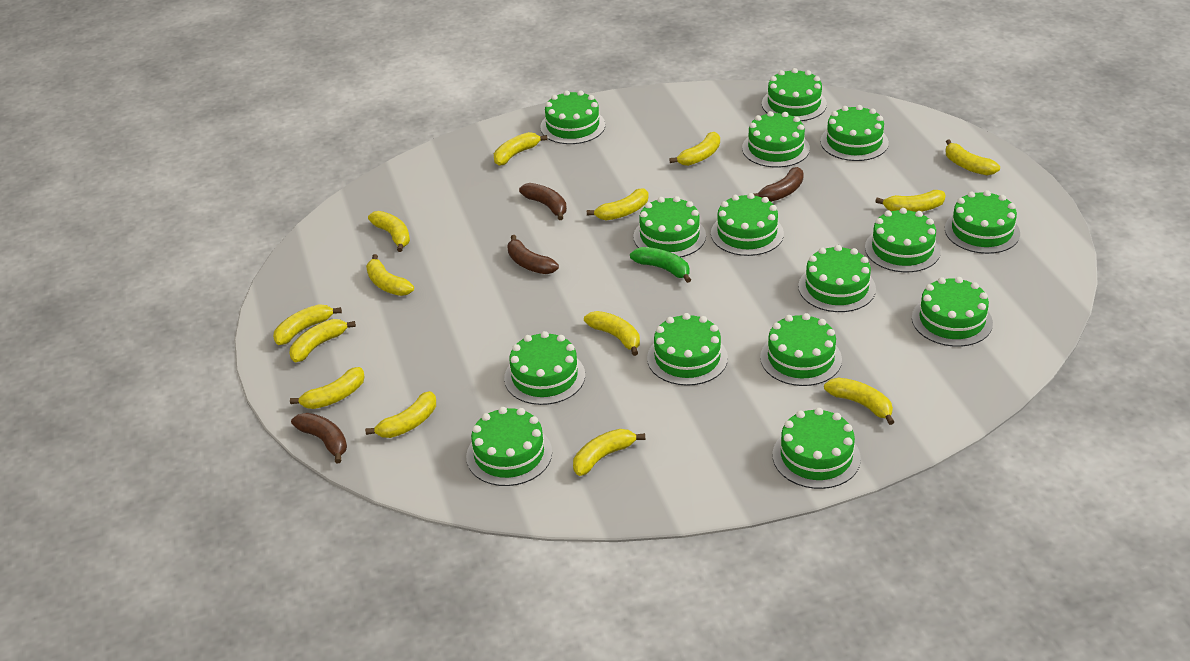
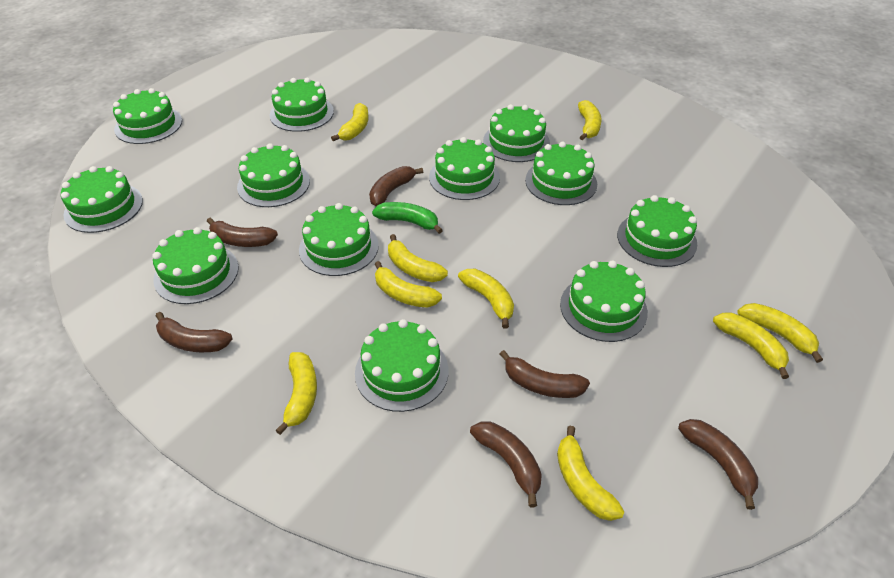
brown banana: 4 -> 6
green cake: 15 -> 12
yellow banana: 14 -> 9

